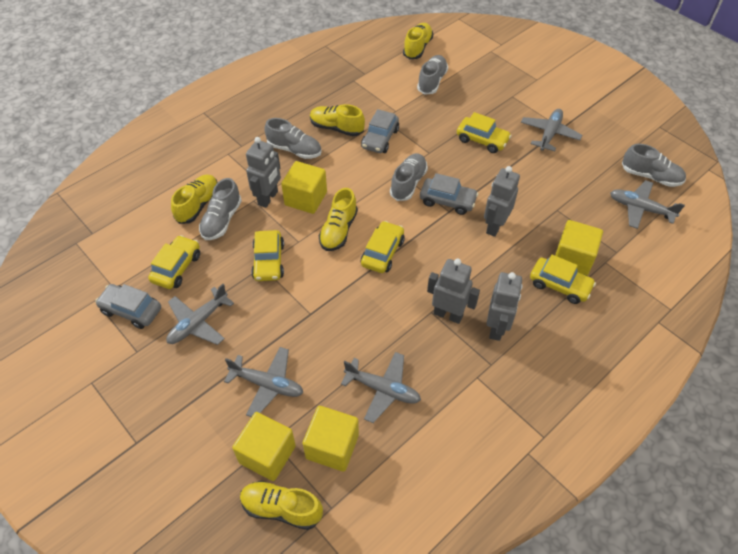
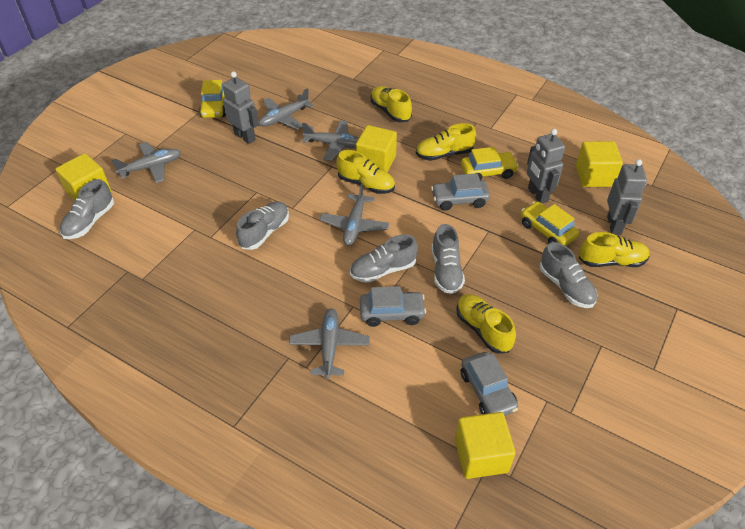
grey robot: 4 -> 3
yellow car: 5 -> 3

